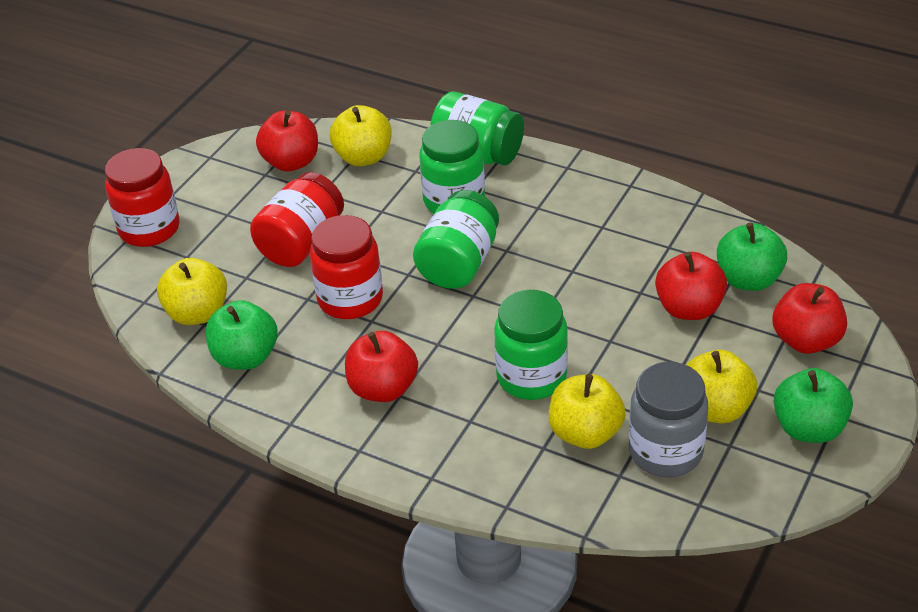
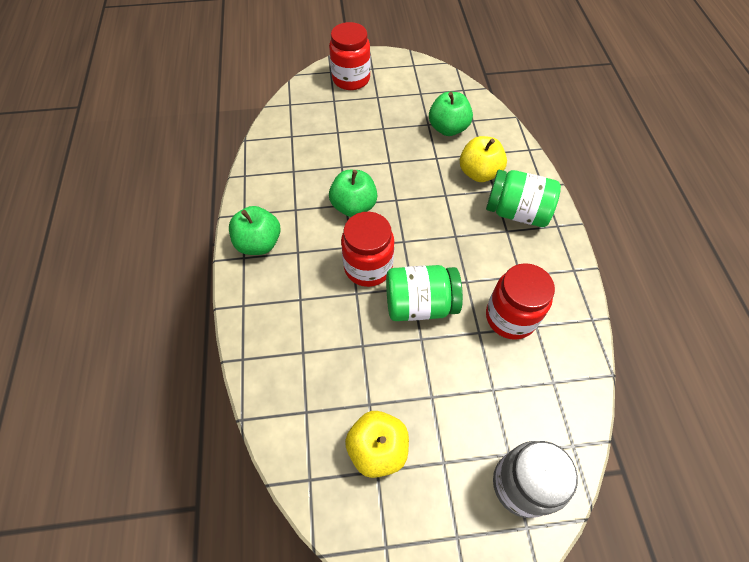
green jar: 4 -> 2
red apple: 4 -> 0
yellow apple: 4 -> 2

